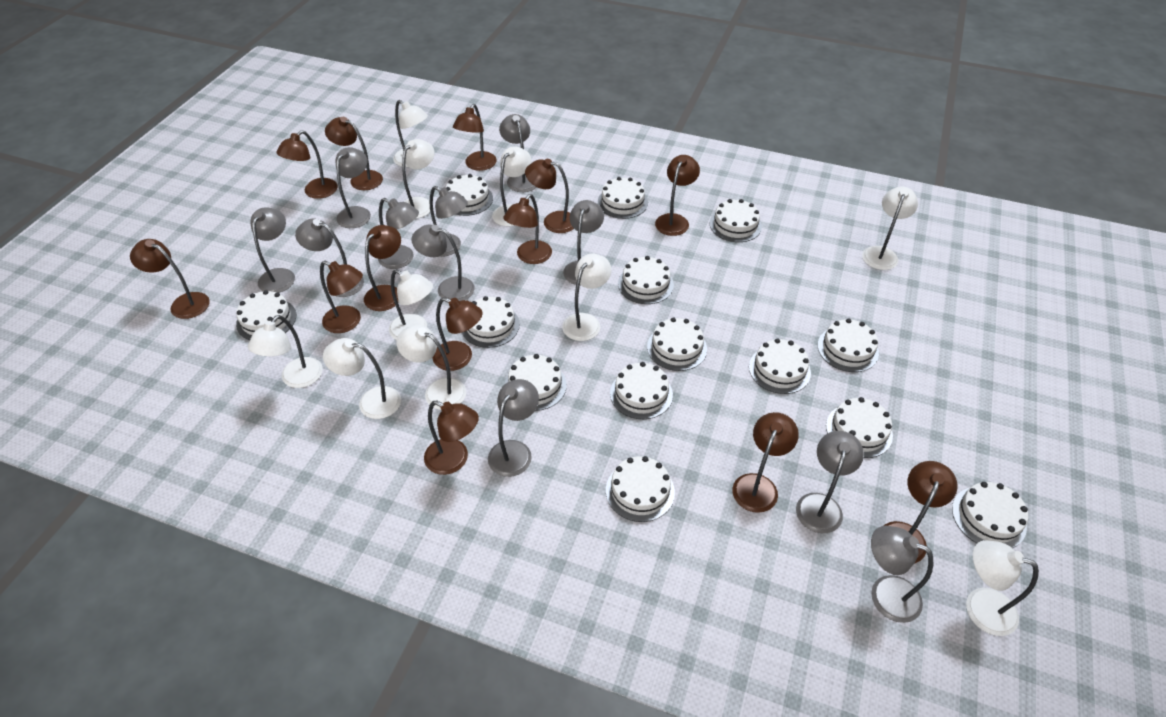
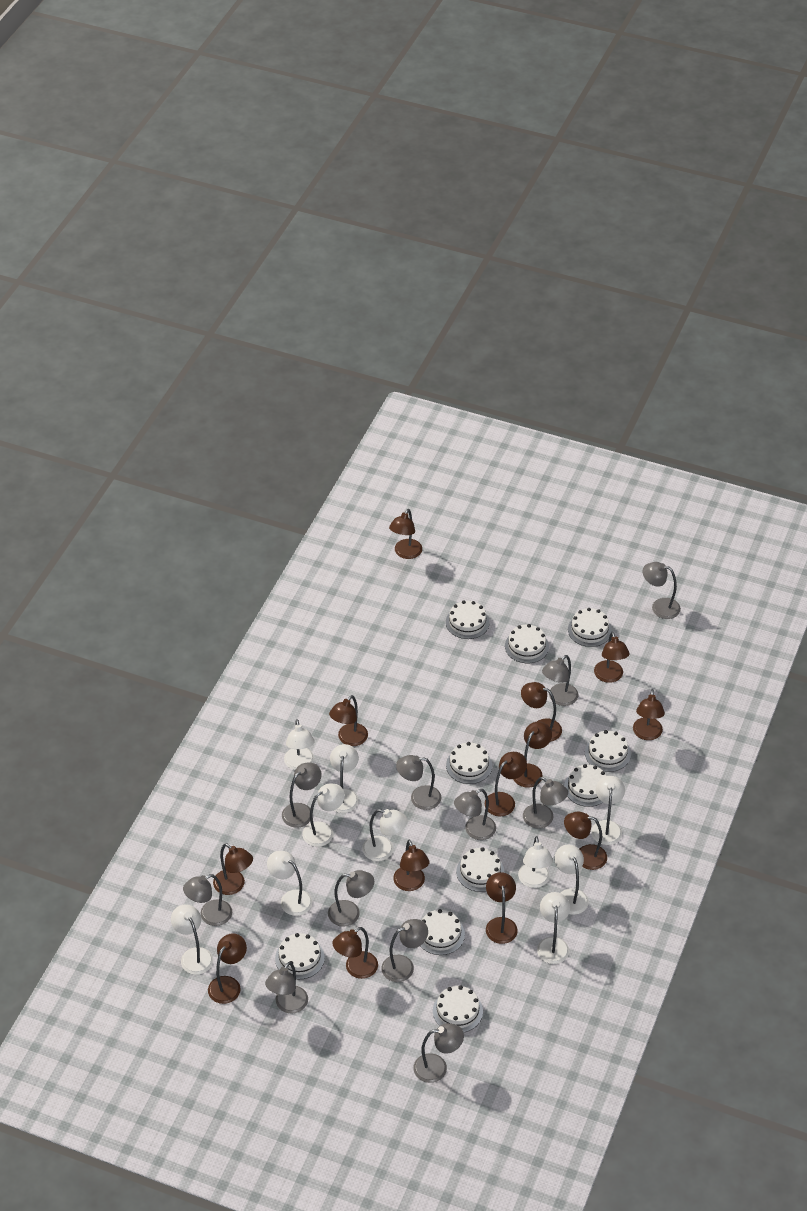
white cake: 14 -> 10

